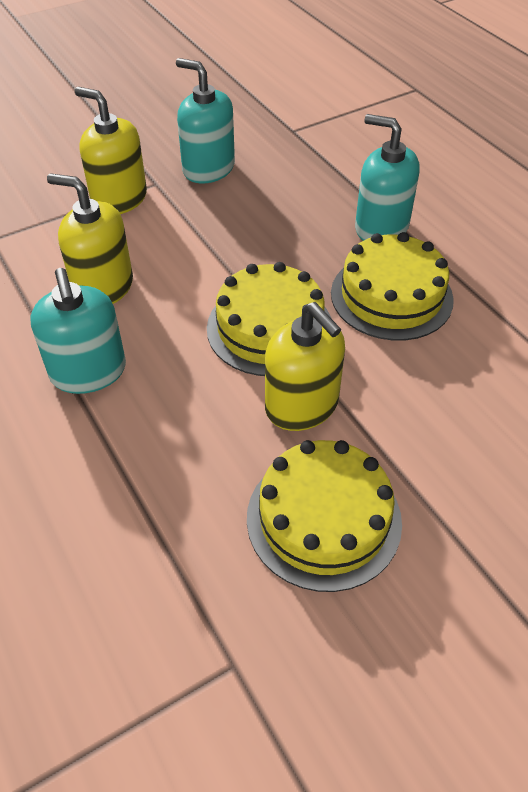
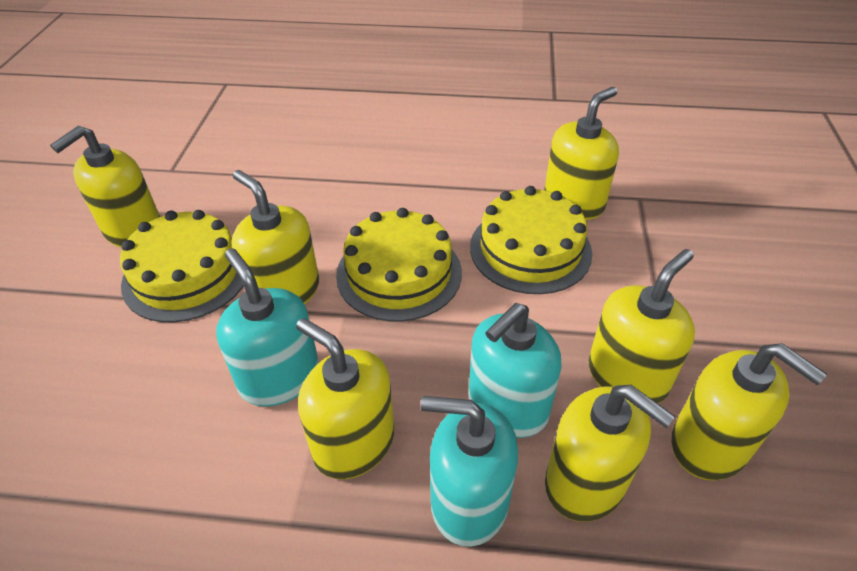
yellow soap dispenser: 3 -> 7

